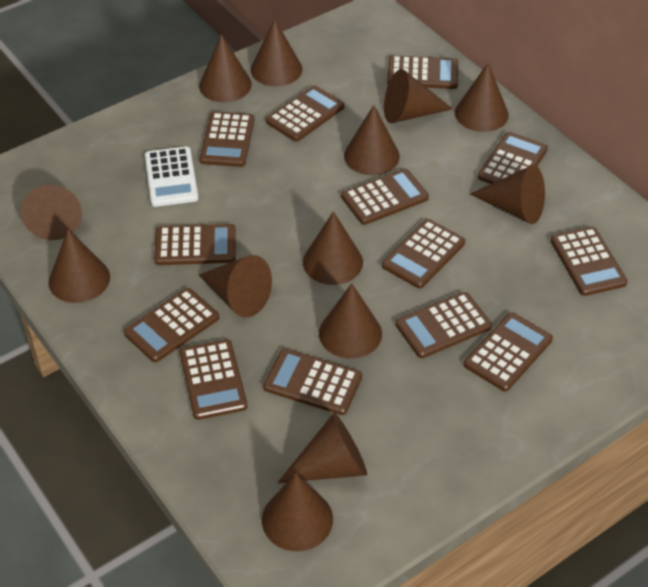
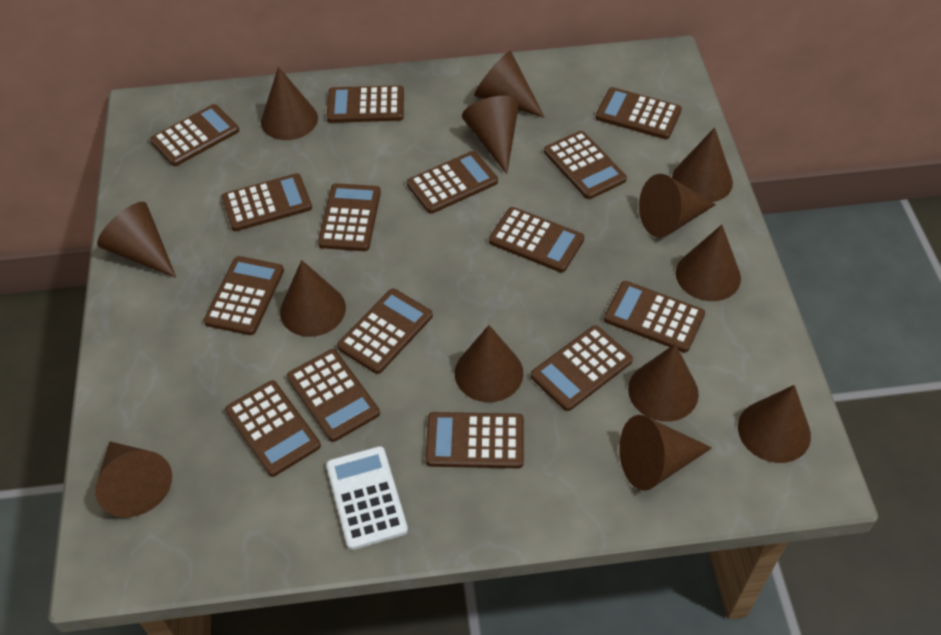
brown calculator: 13 -> 15

